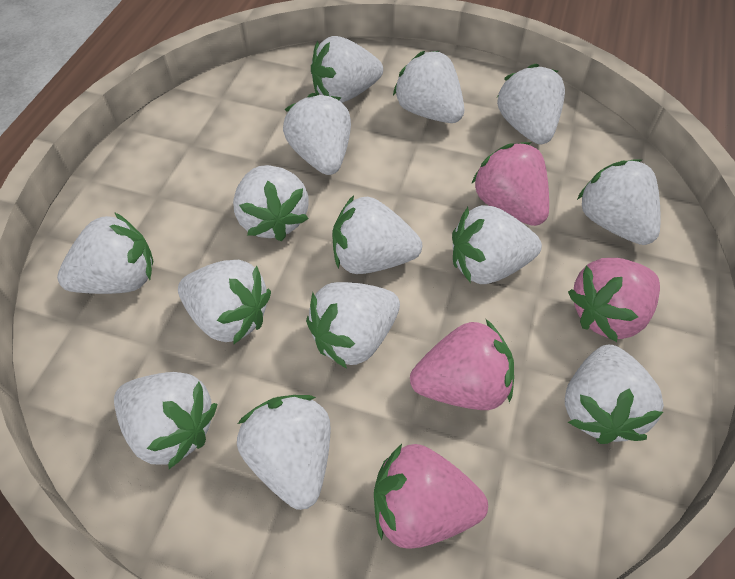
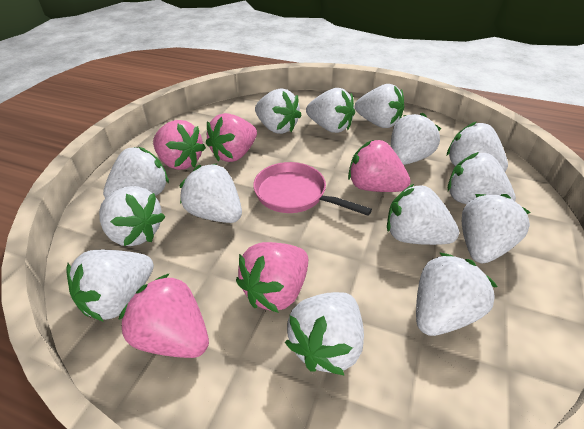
pink pan: 0 -> 1
pink strawberry: 4 -> 5

